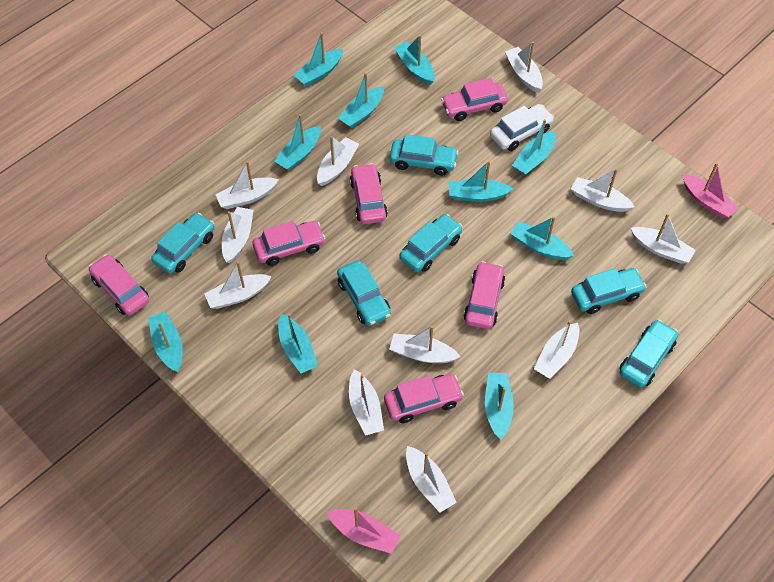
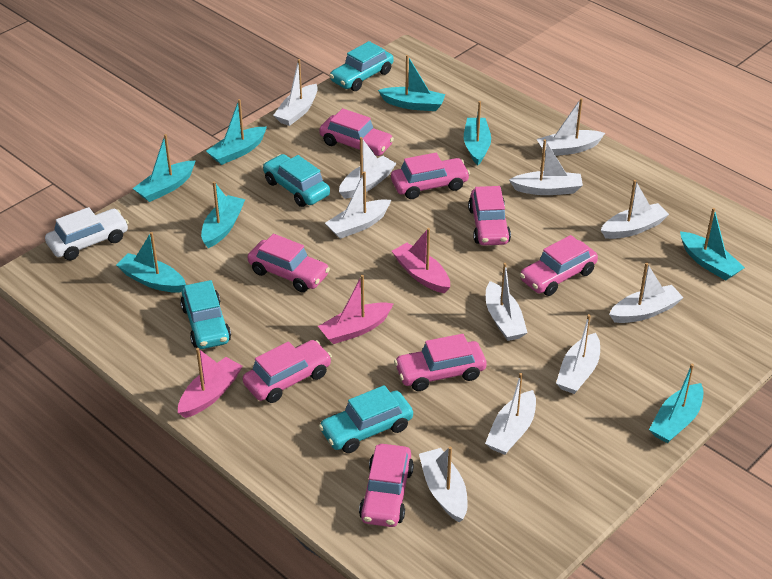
pink boat: 2 -> 3
pink car: 6 -> 8
turquoise boat: 10 -> 8
turquoise car: 6 -> 4

